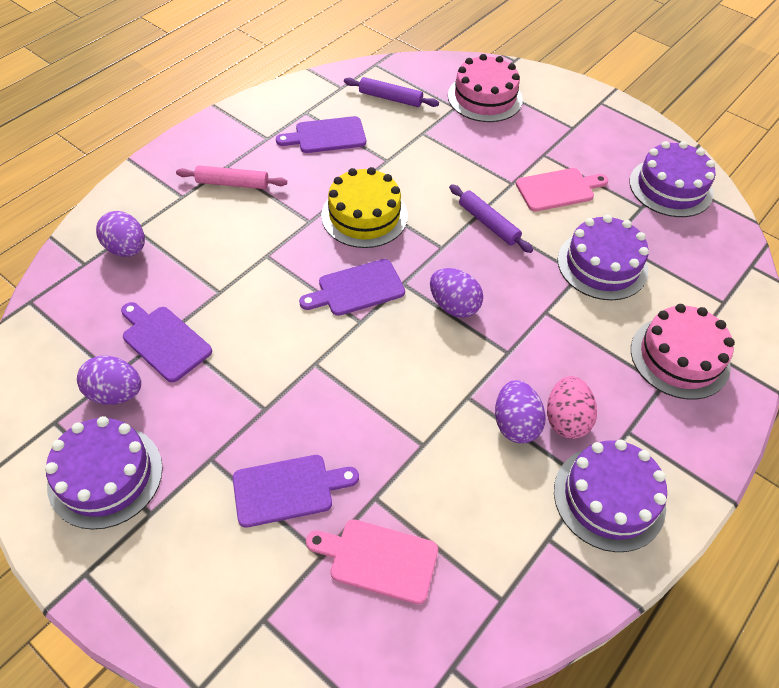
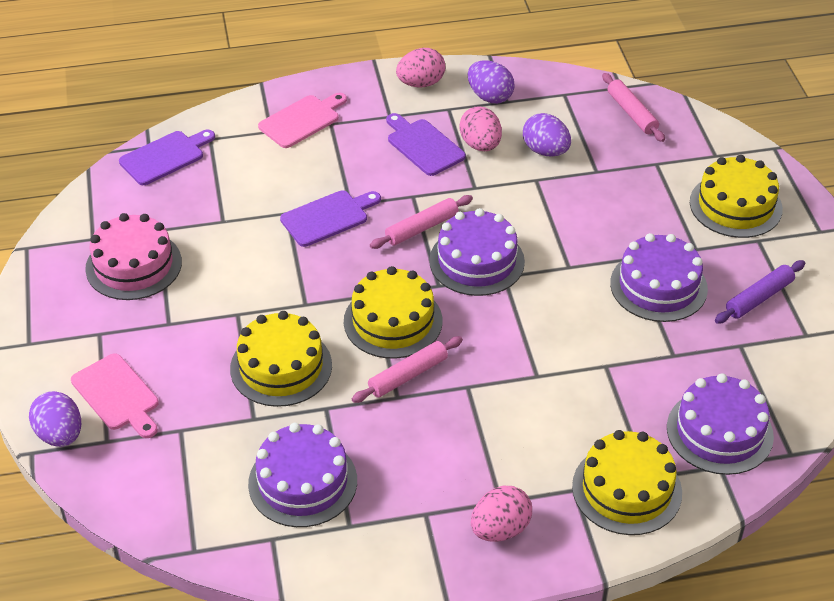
pink cake: 2 -> 1
pink egg: 1 -> 3
pink rolling pin: 1 -> 3
purple cutting board: 4 -> 3
purple egg: 4 -> 3
purple rolling pin: 2 -> 1
yellow cake: 1 -> 4

